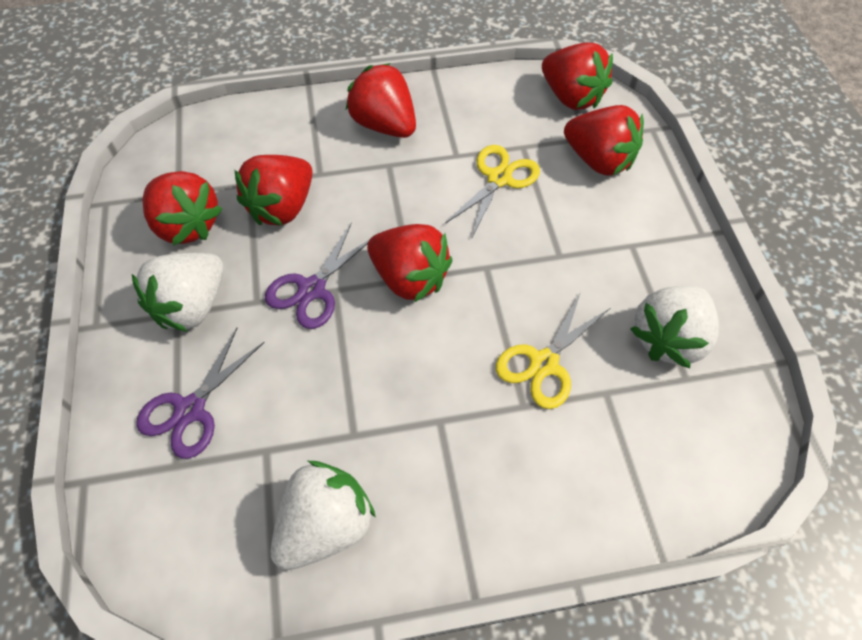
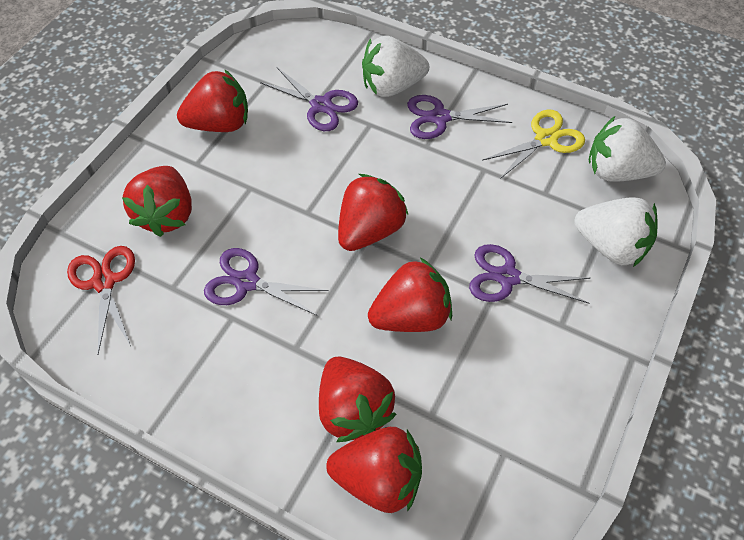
purple scissors: 2 -> 4
red scissors: 0 -> 1
yellow scissors: 2 -> 1

